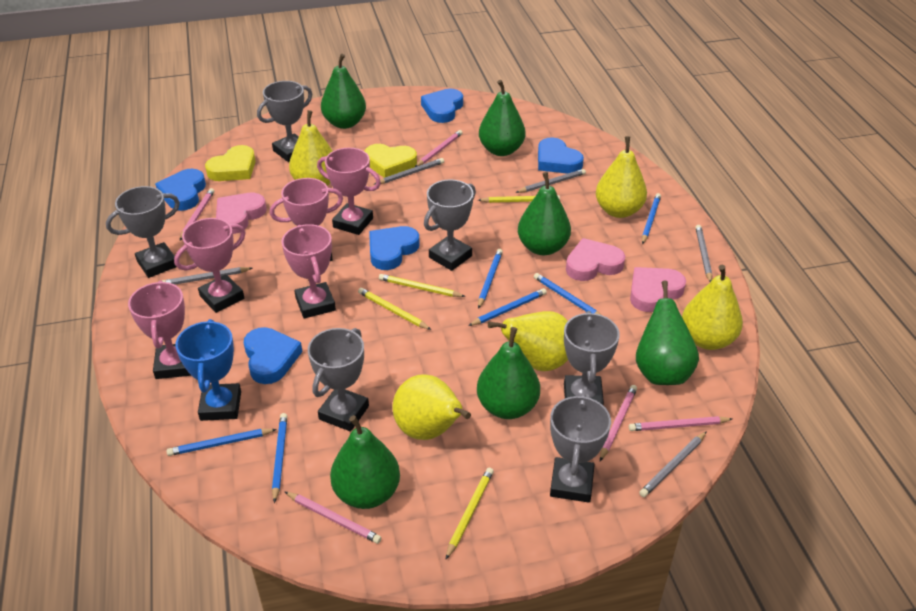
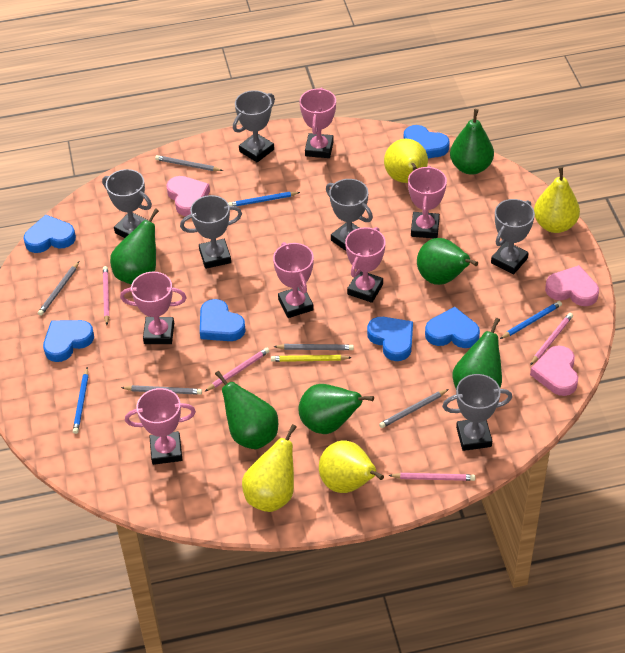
blue heart: 5 -> 6
blue pencil: 6 -> 3
blue trophy: 1 -> 0
pink pencil: 5 -> 4
pink trophy: 5 -> 6
yellow heart: 2 -> 0
yellow pear: 5 -> 4
yellow pencil: 4 -> 1

